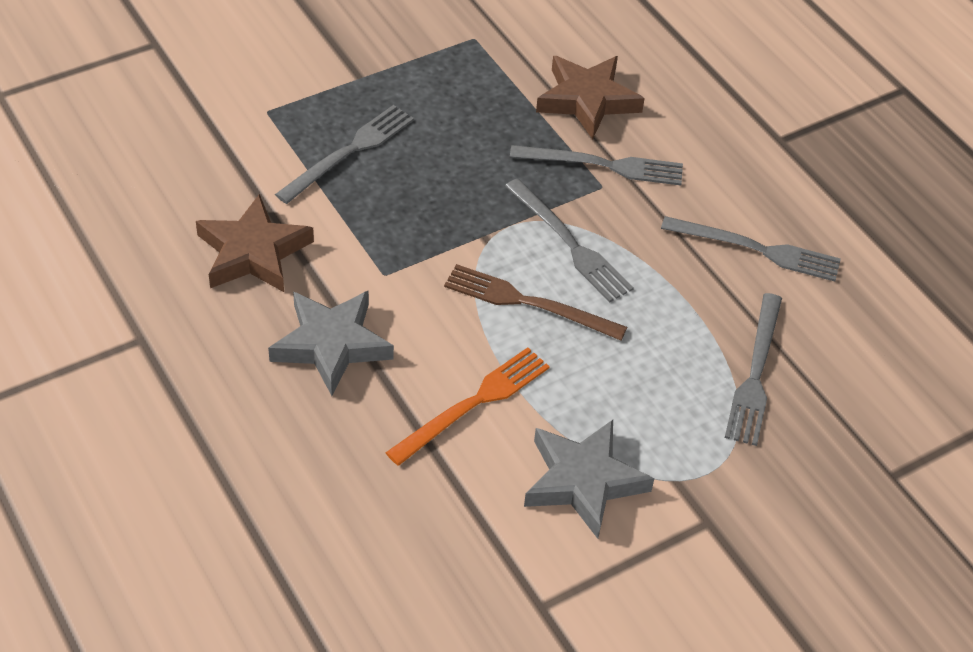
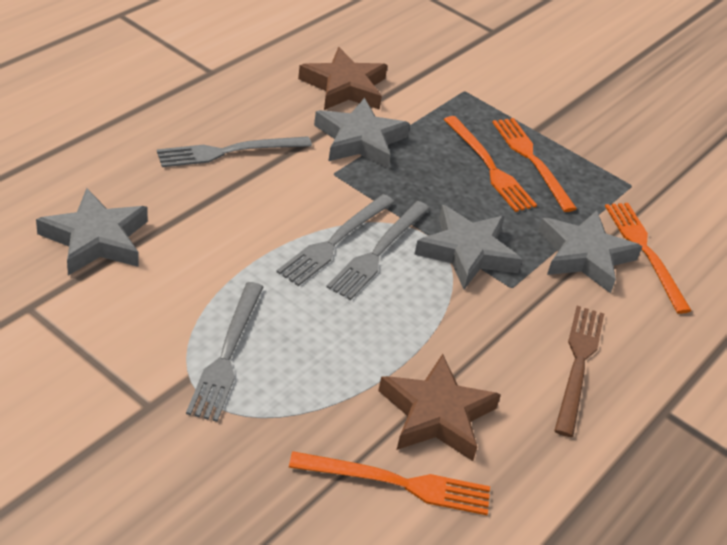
grey fork: 5 -> 4
grey star: 2 -> 4
orange fork: 1 -> 4

